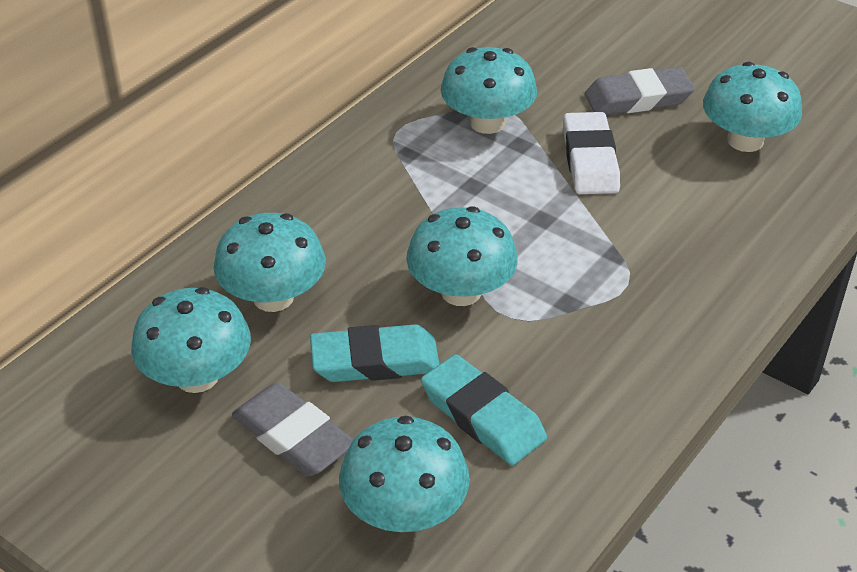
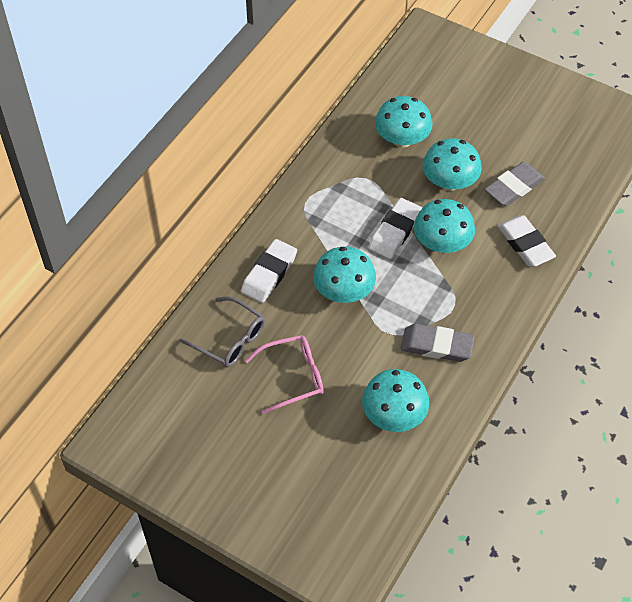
grey glasses: 0 -> 1
pink glasses: 0 -> 1
turquoise eraser: 2 -> 0
turquoise mushroom: 6 -> 5
white eraser: 1 -> 3

